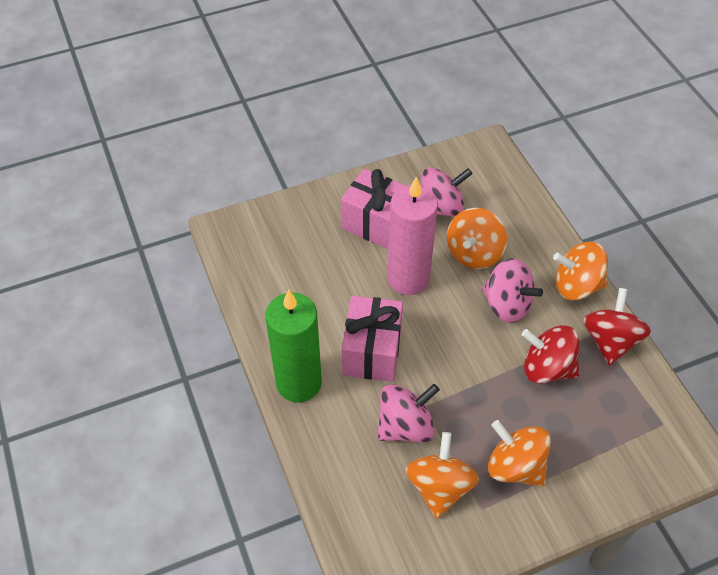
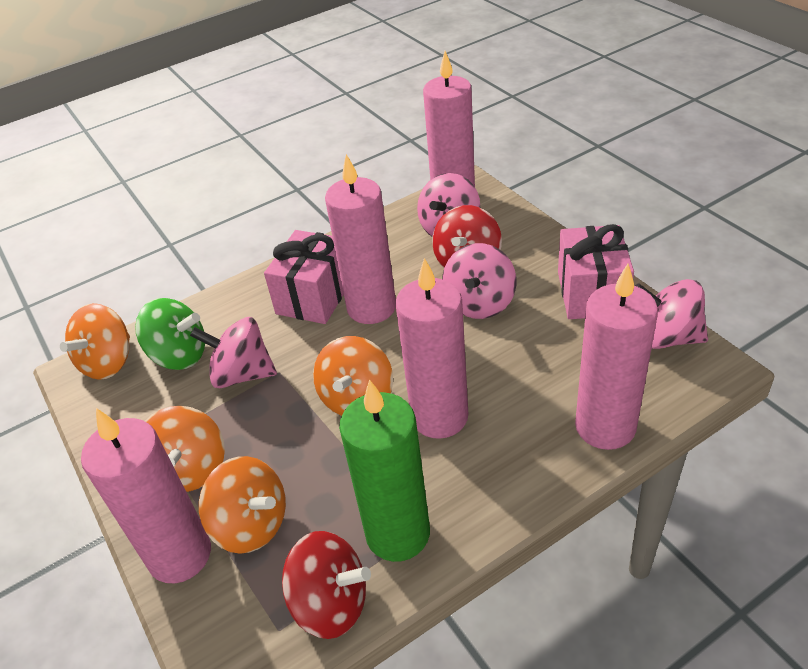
green spinning top: 0 -> 1
pink candle: 1 -> 5
pink spinning top: 3 -> 4

